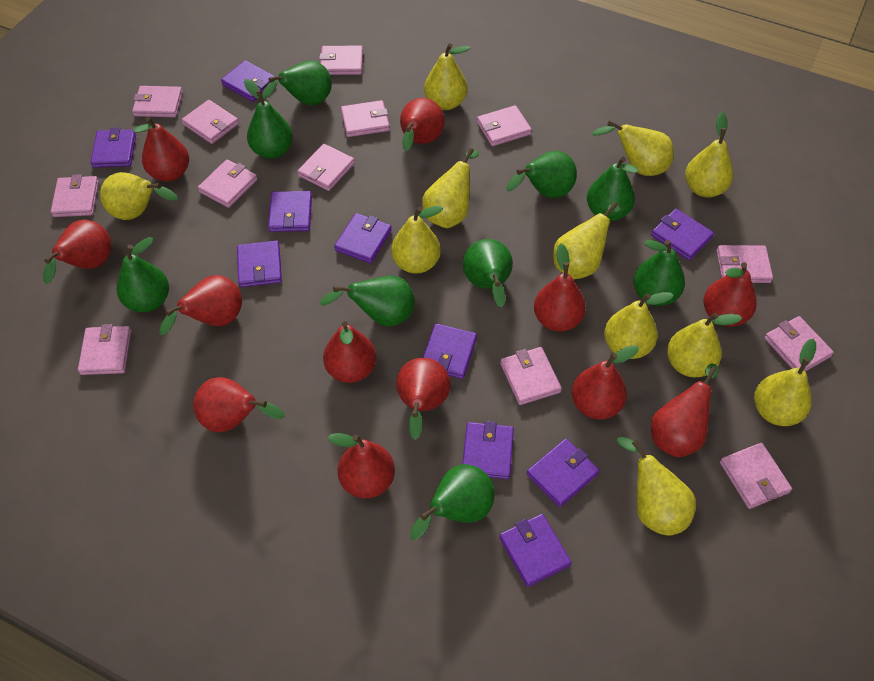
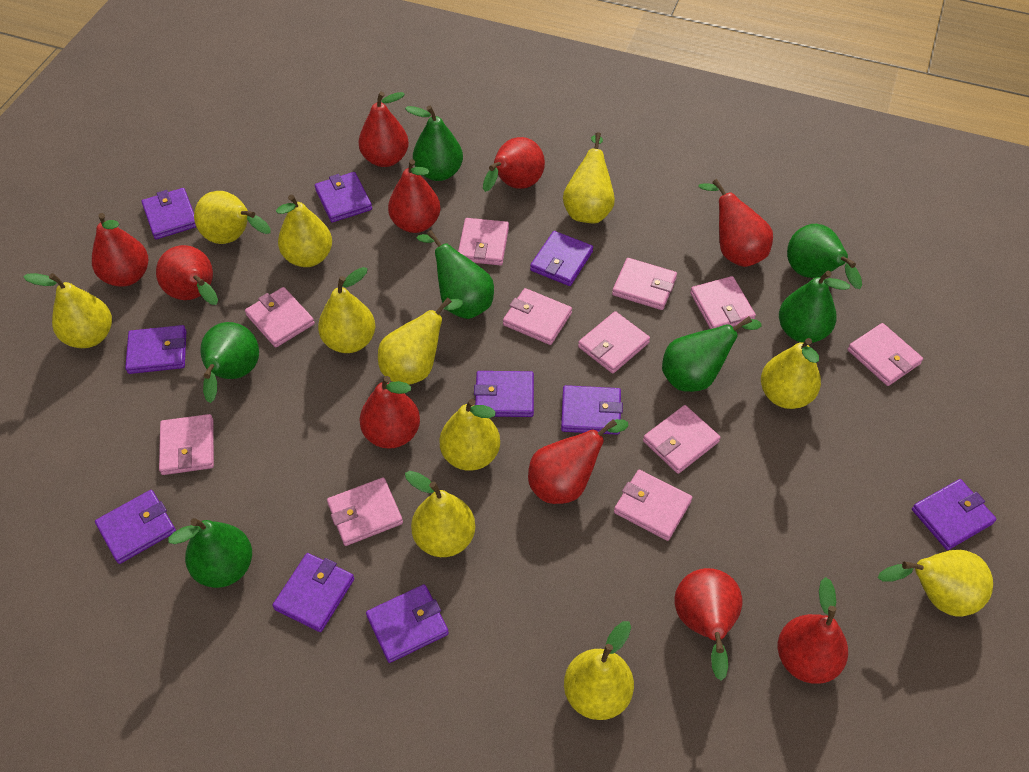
green pear: 9 -> 7
pink wallet: 13 -> 11
red pear: 12 -> 10

